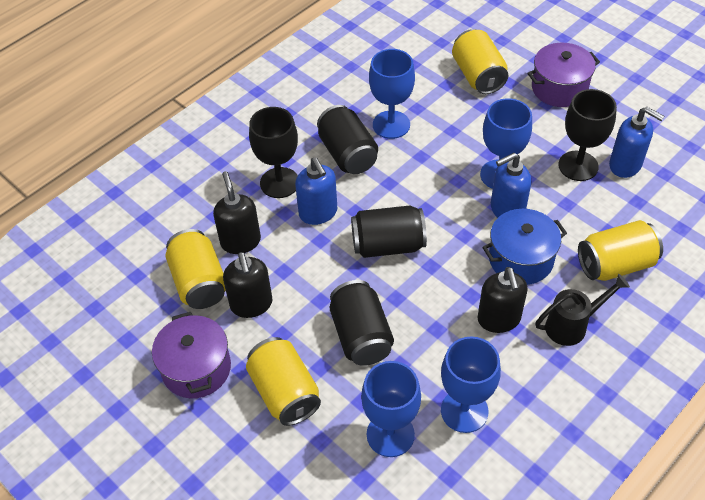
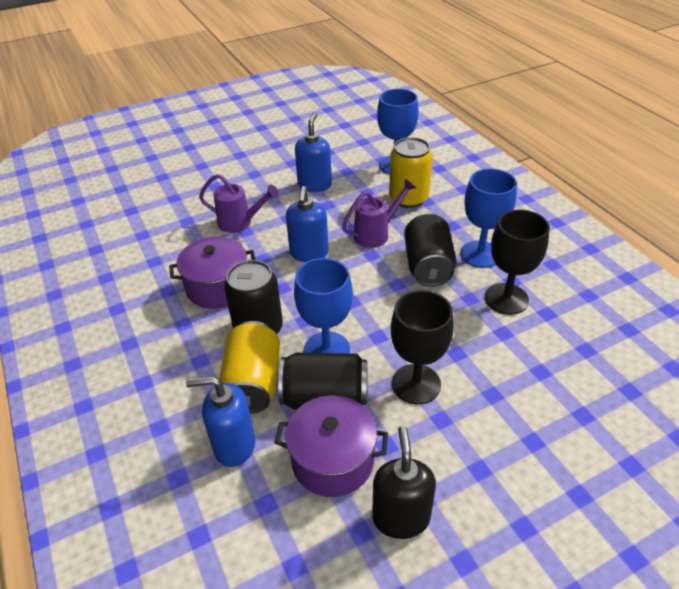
black soap dispenser: 3 -> 1
black watering can: 1 -> 0
blue goblet: 4 -> 3
blue pot: 1 -> 0
purple watering can: 0 -> 2
yellow can: 4 -> 2

